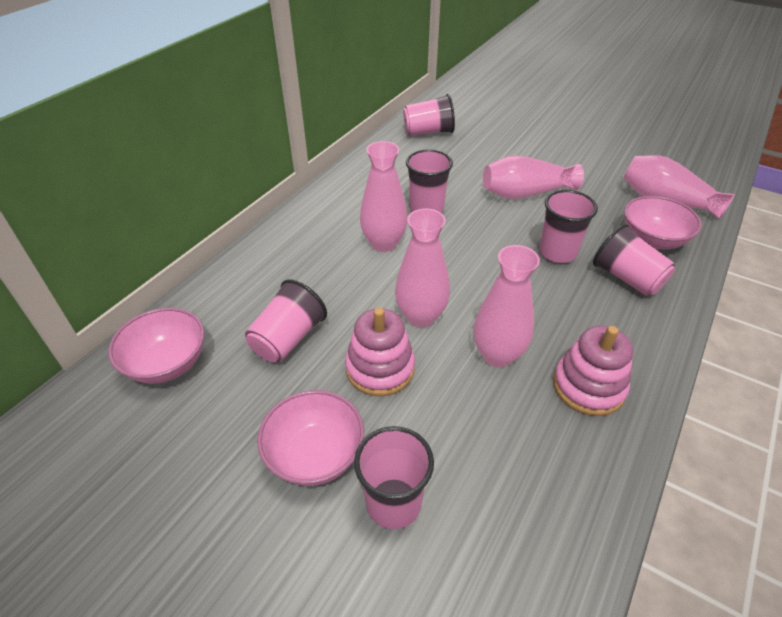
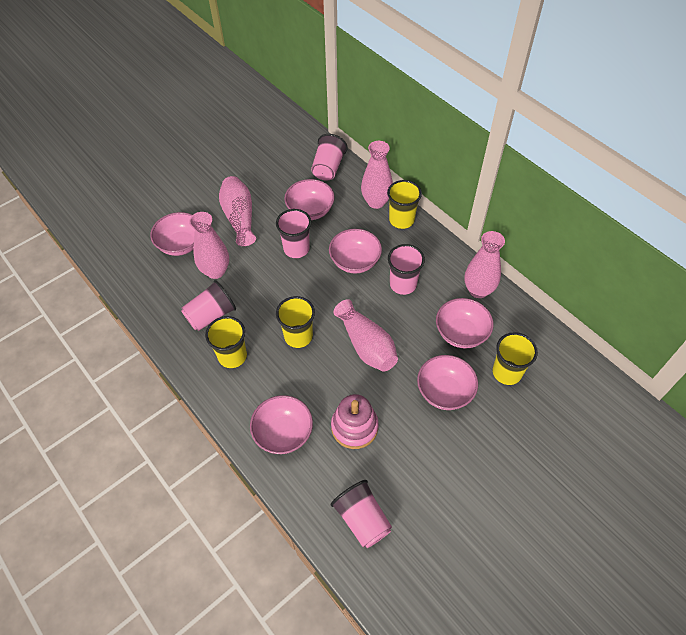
pink bowl: 3 -> 6
pink cup: 6 -> 5
pink stacking toy: 2 -> 1
yellow cup: 0 -> 4

